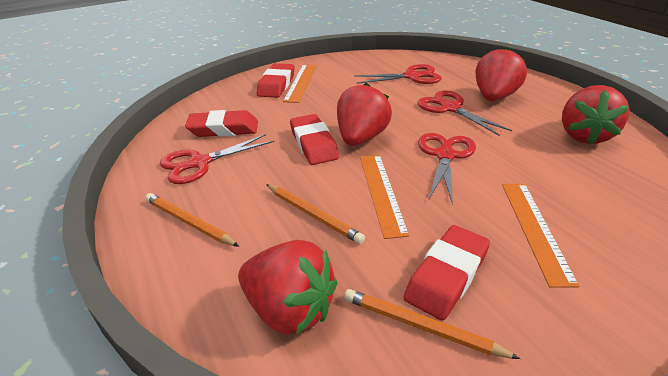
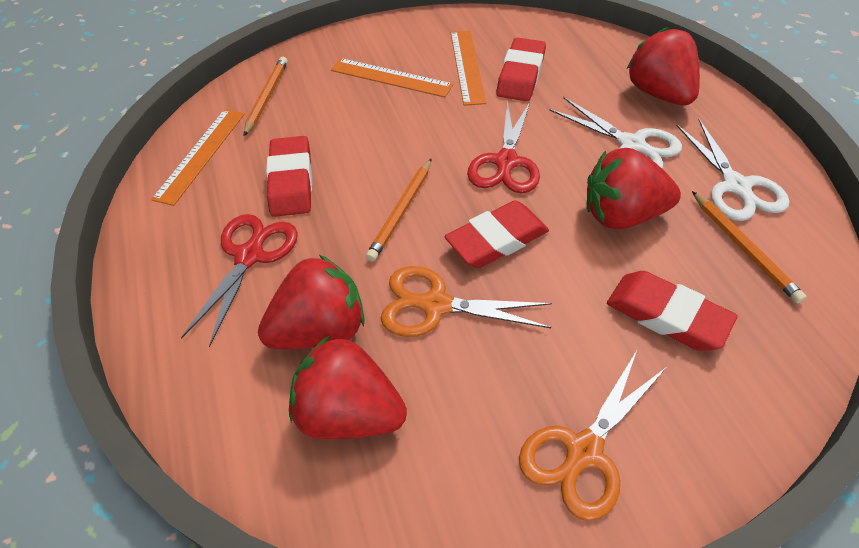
orange scissors: 0 -> 2
red scissors: 4 -> 2
white scissors: 0 -> 2

